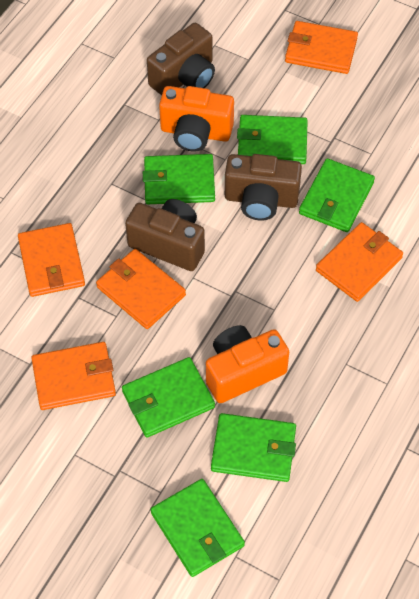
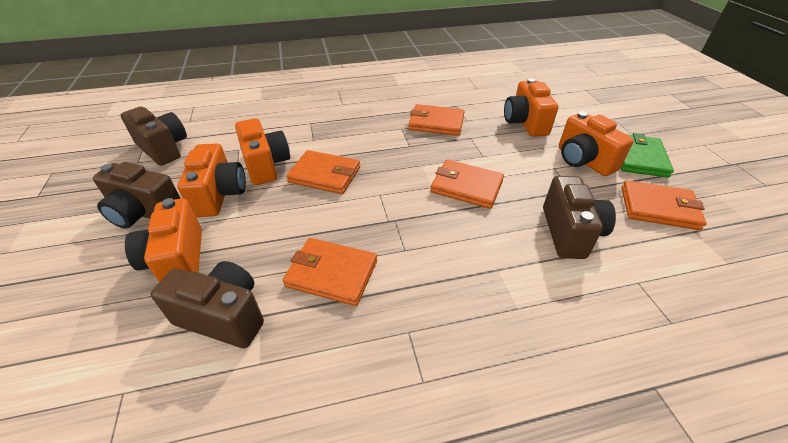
brown camera: 3 -> 4
green wallet: 6 -> 1
orange camera: 2 -> 5

